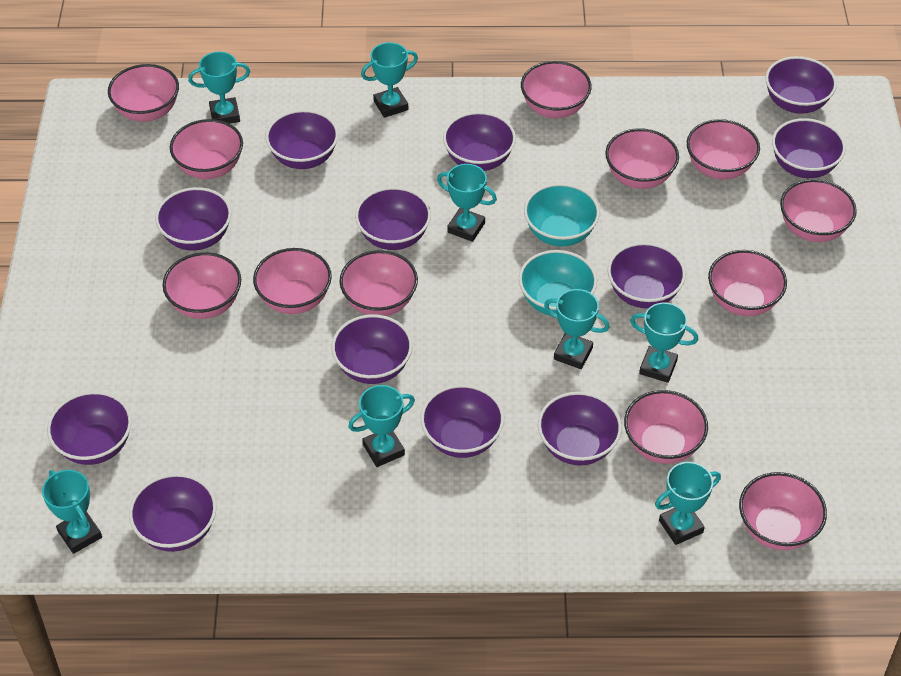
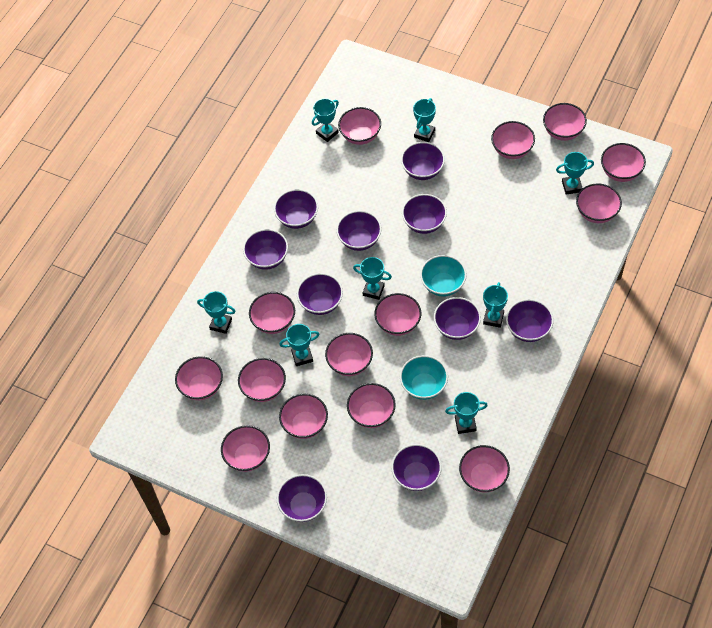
pink bowl: 12 -> 14
purple bowl: 12 -> 10

